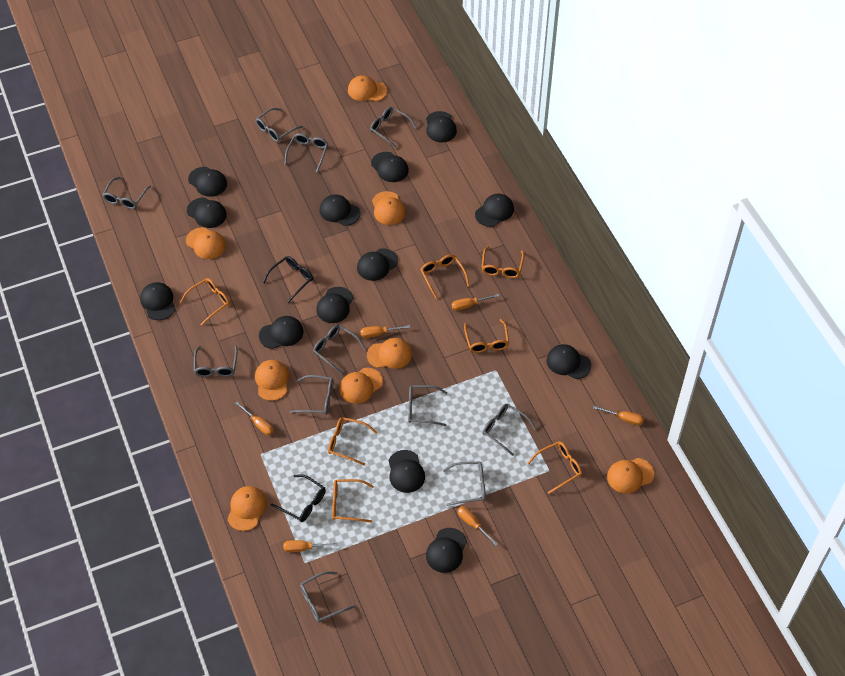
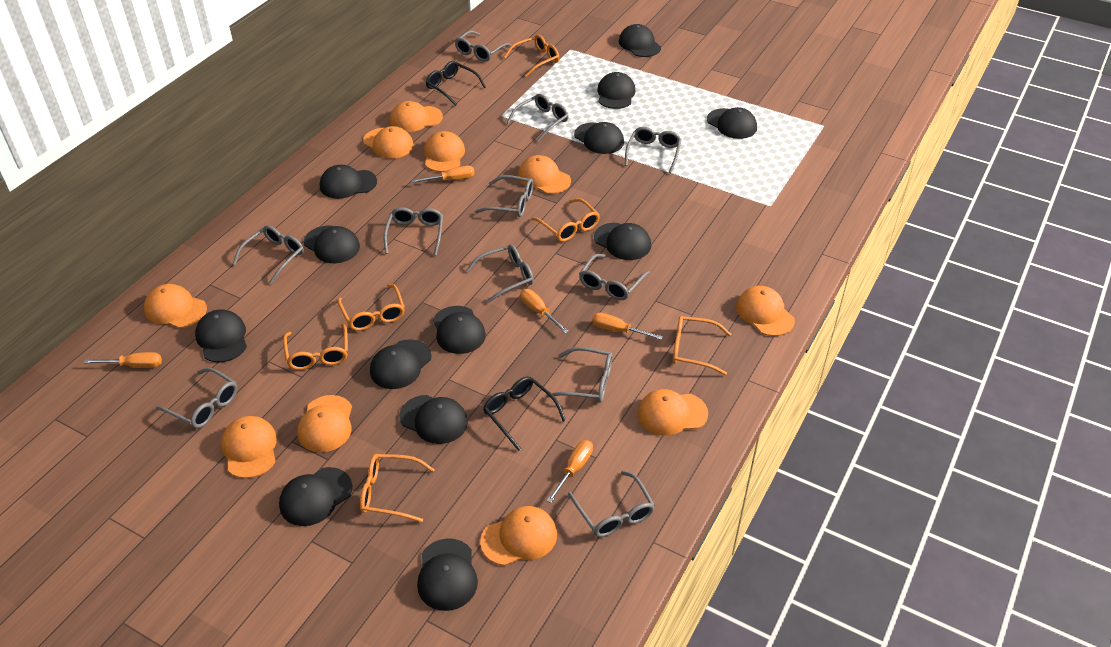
orange cap: 8 -> 10
orange glasses: 7 -> 6
orange screwdriver: 6 -> 5

